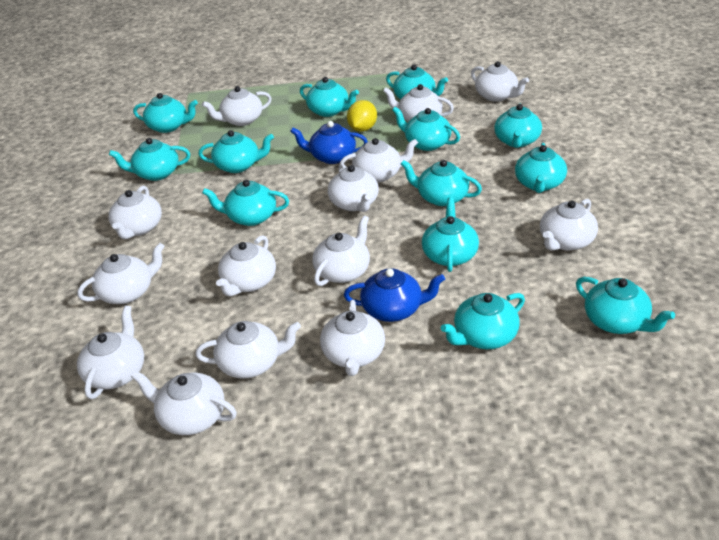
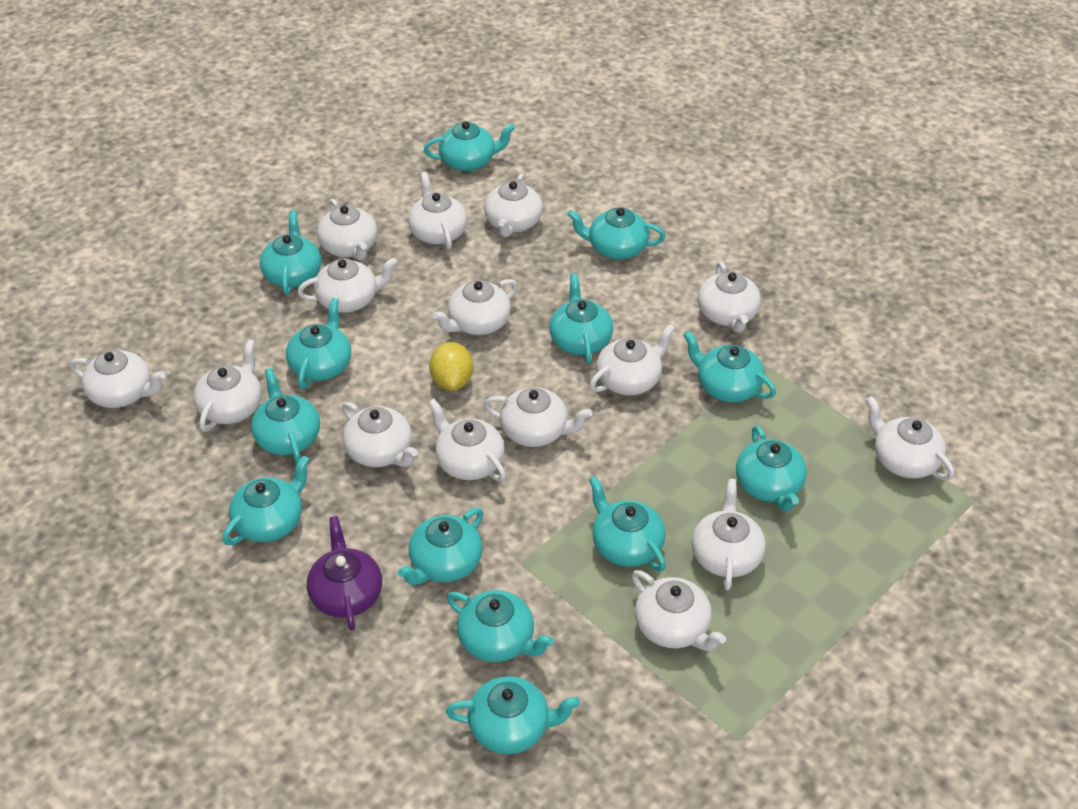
blue teapot: 2 -> 0
purple teapot: 0 -> 1
white teapot: 14 -> 15

